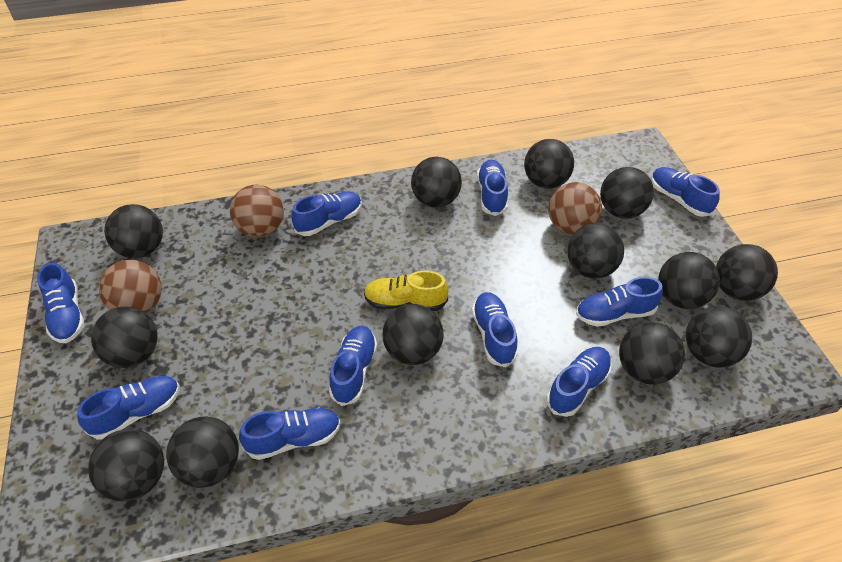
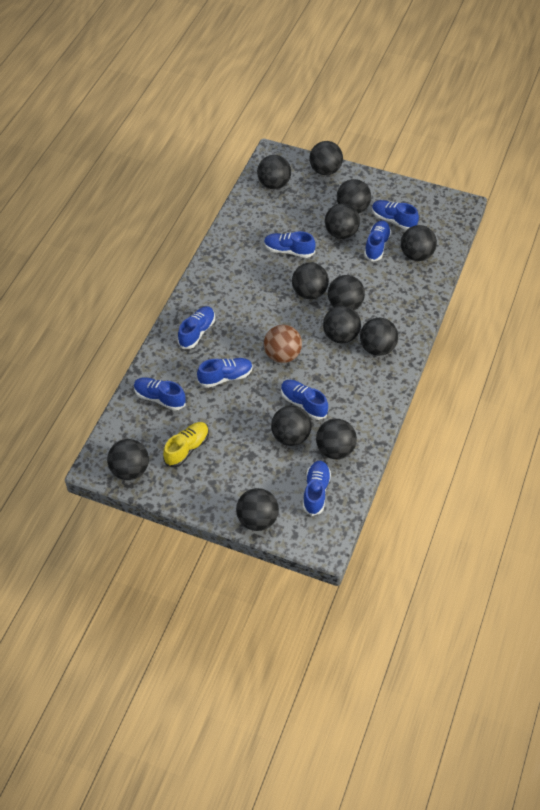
blue shoe: 10 -> 8
brown ball: 3 -> 1

